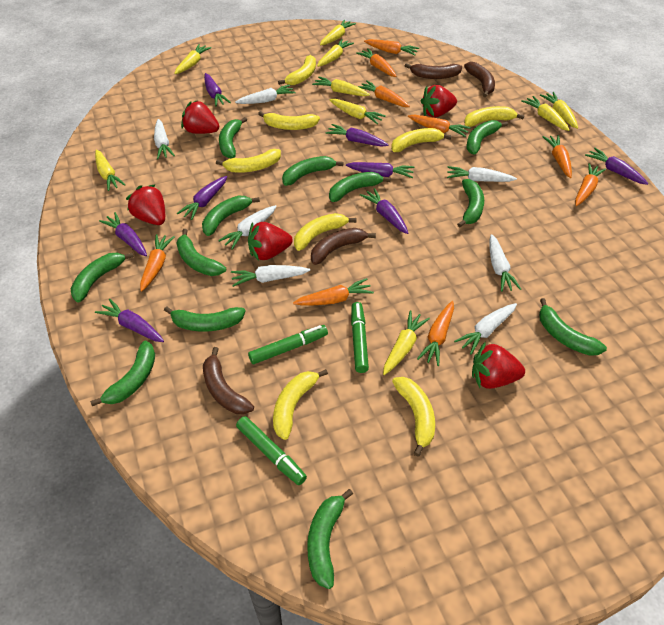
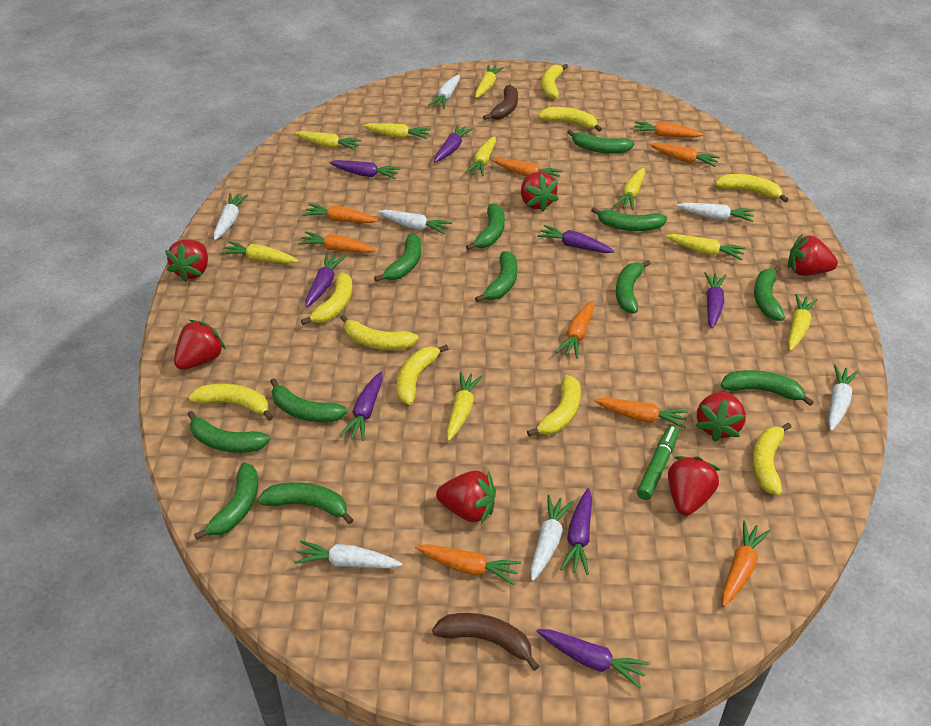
brown banana: 4 -> 2
green marker: 3 -> 1
red strawberry: 5 -> 7
yellow banana: 8 -> 9

